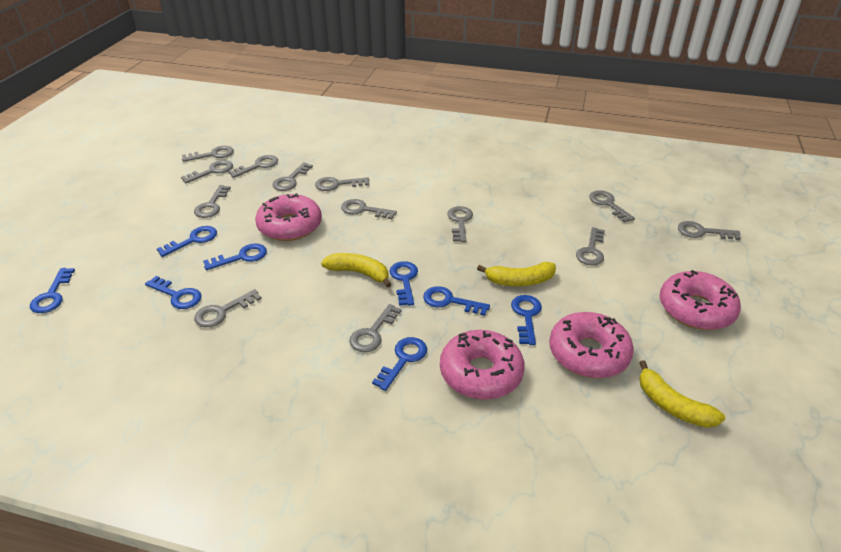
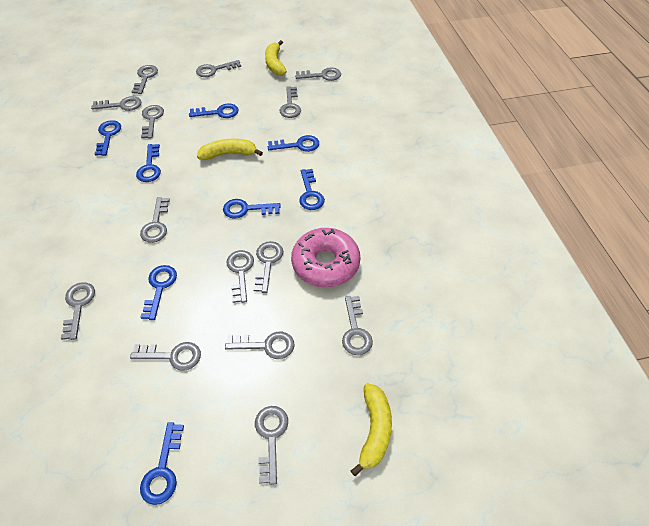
grey key: 13 -> 14
pink donut: 4 -> 1

